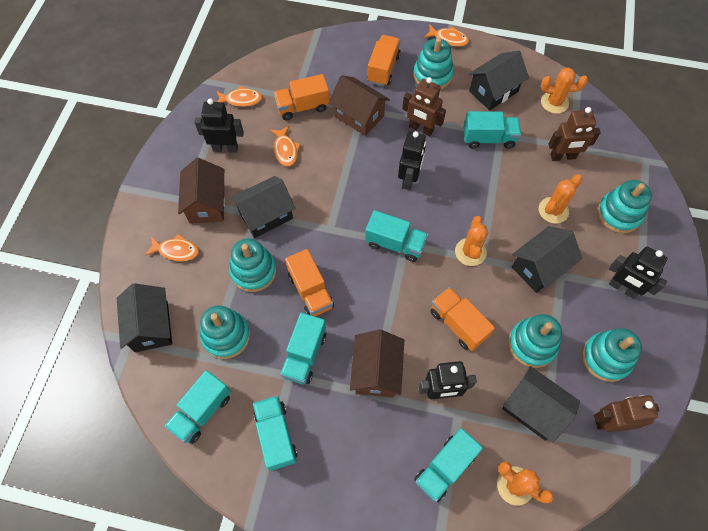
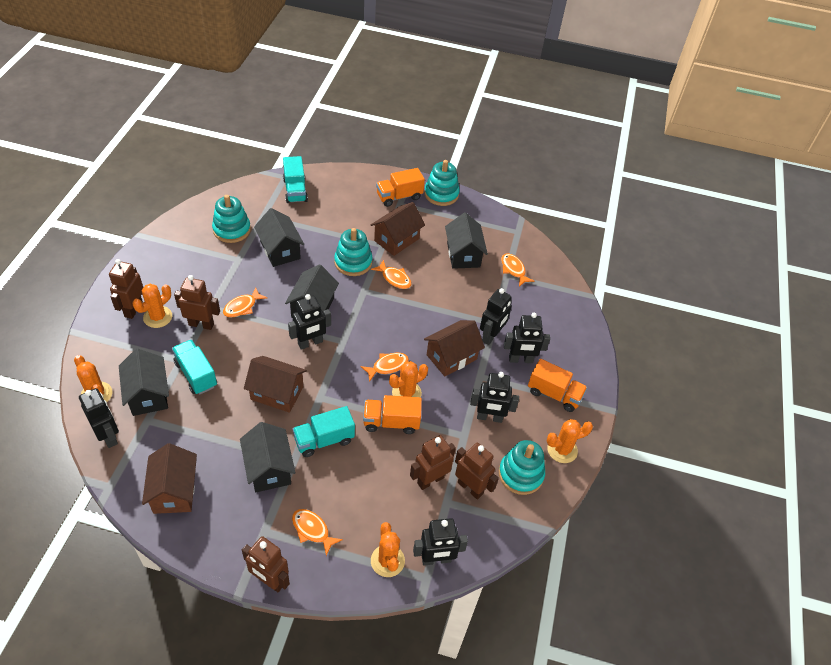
black robot: 4 -> 6
brown house: 3 -> 4
brown robot: 3 -> 5
orange cactus: 4 -> 5
orange fish: 4 -> 5
orange truck: 4 -> 3
turquoise stacking toy: 6 -> 4
turquoise truck: 6 -> 3

